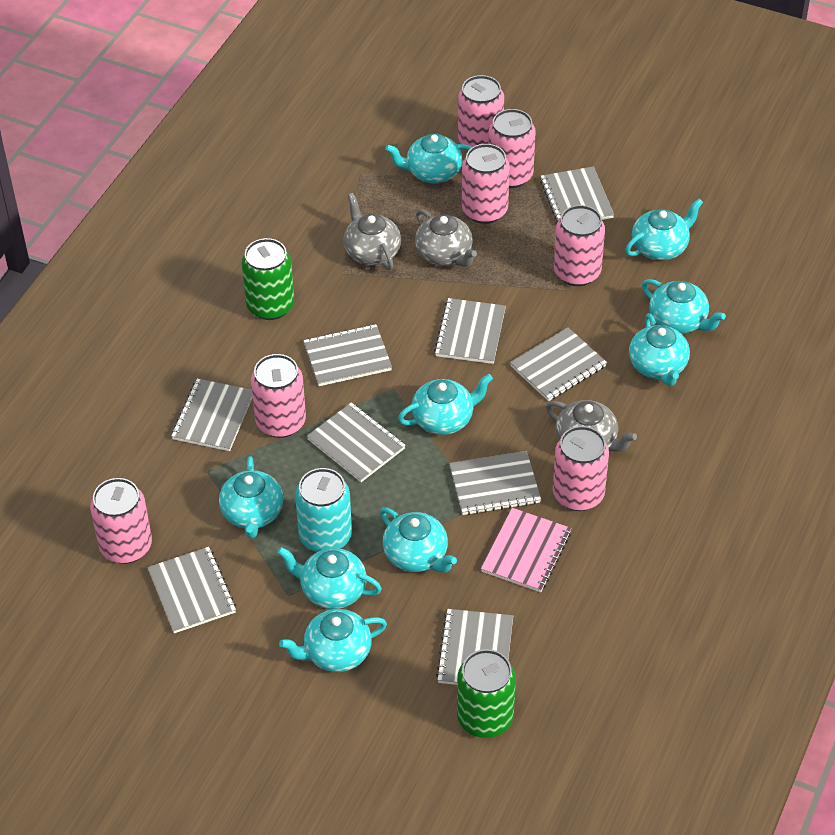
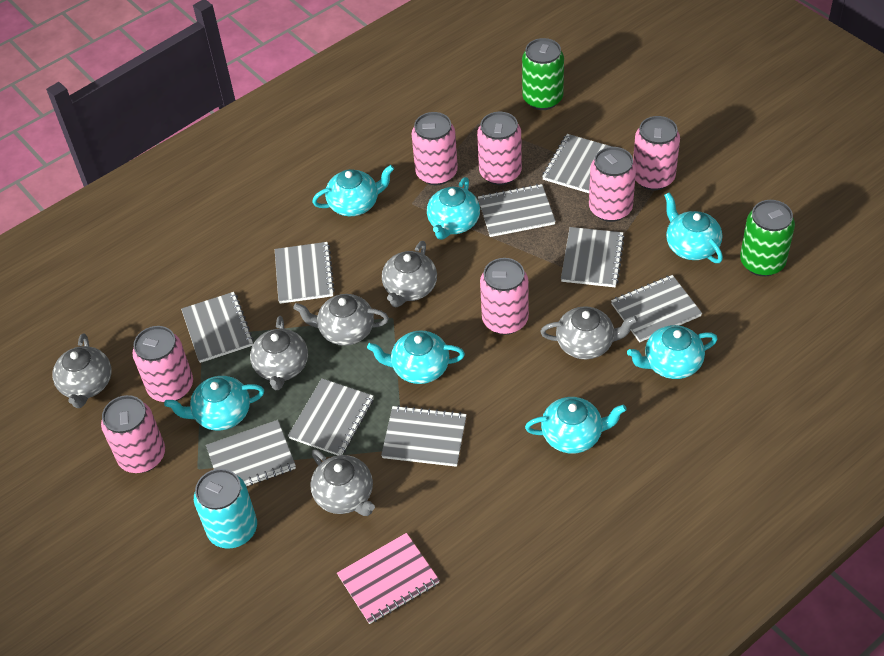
grey teapot: 3 -> 6
turquoise teapot: 9 -> 7

